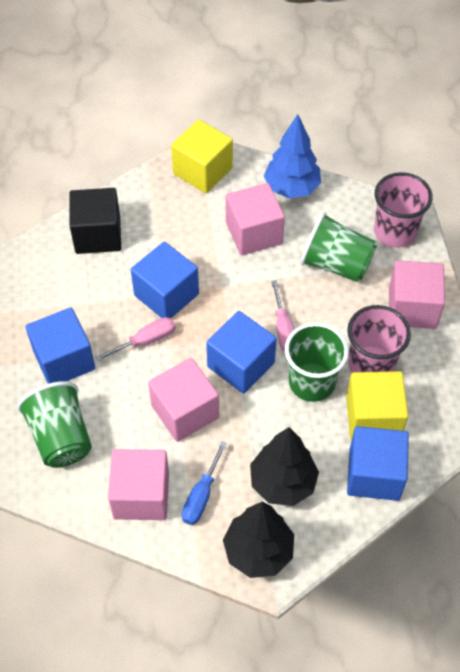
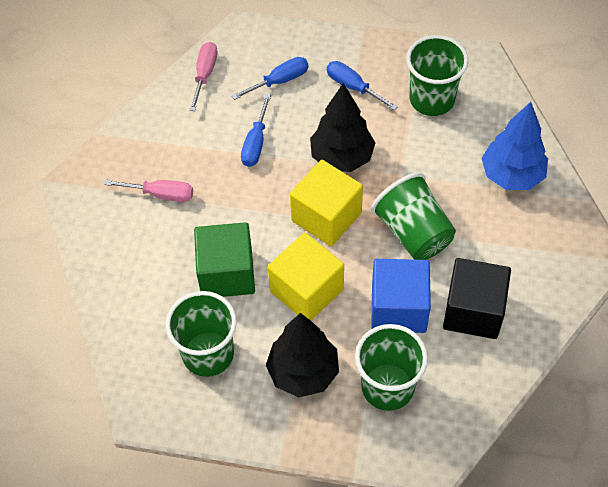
blue cube: 4 -> 1
blue screwdriver: 1 -> 3
green cube: 0 -> 1
green cup: 3 -> 4
pink cube: 4 -> 0
pink cup: 2 -> 0

